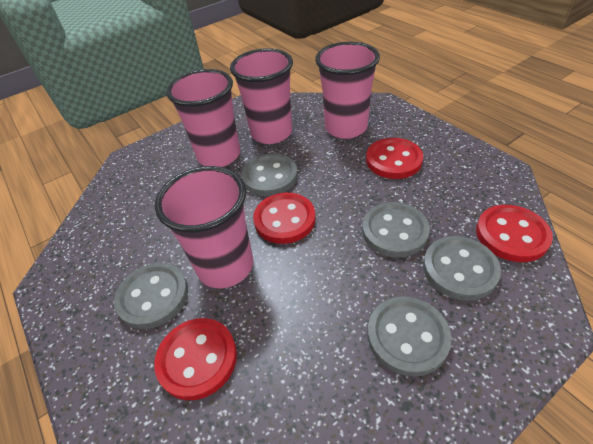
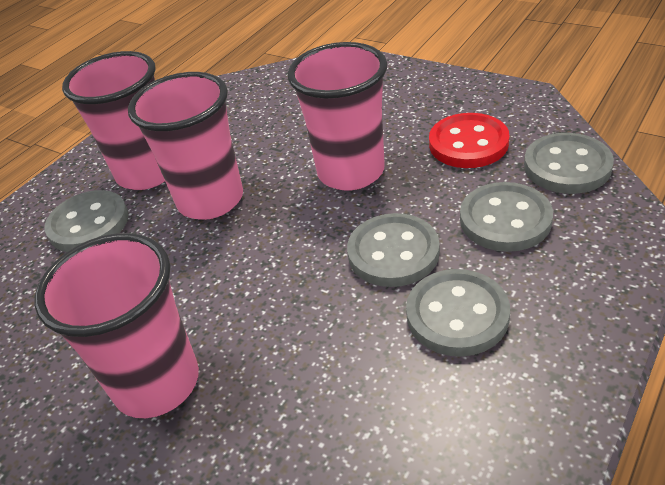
red button: 4 -> 1

